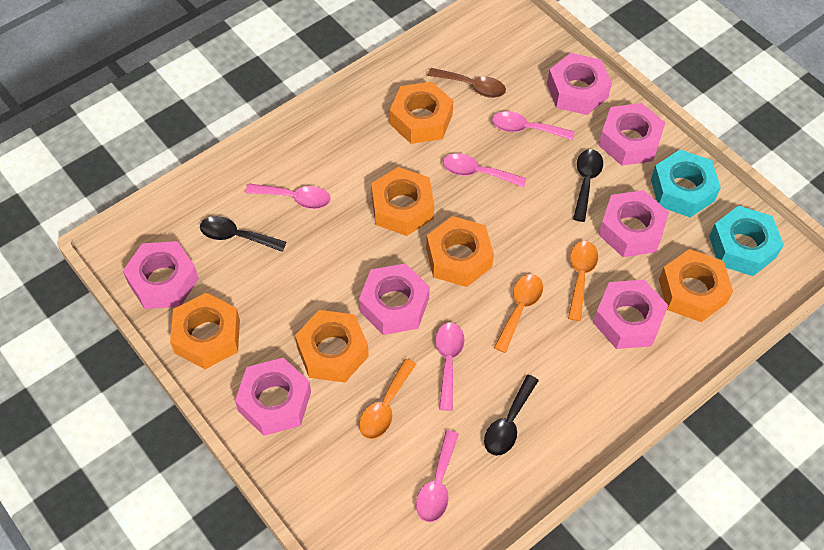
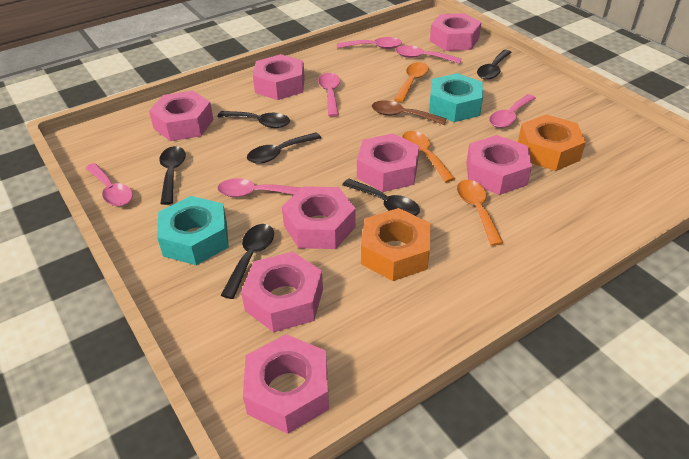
black spoon: 3 -> 6
orange nut: 6 -> 2
pink nut: 7 -> 8
pink spoon: 5 -> 6

